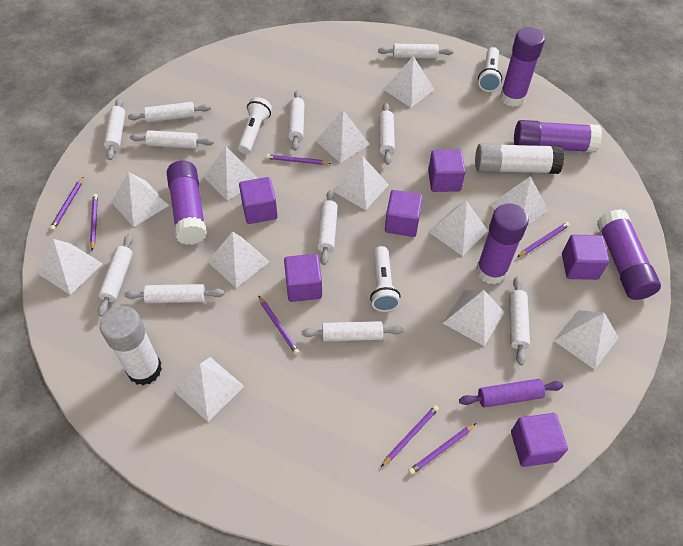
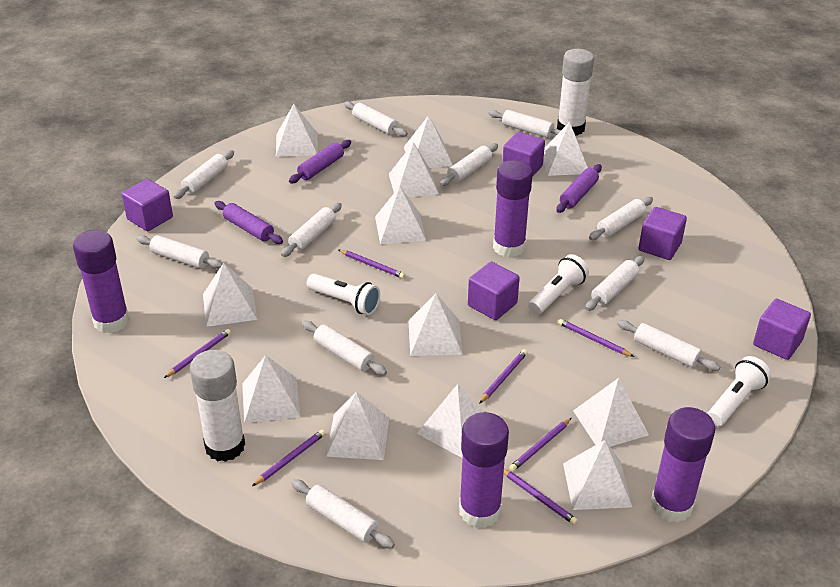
purple cube: 6 -> 5
purple glue stick: 5 -> 4
purple rolling pin: 1 -> 3

